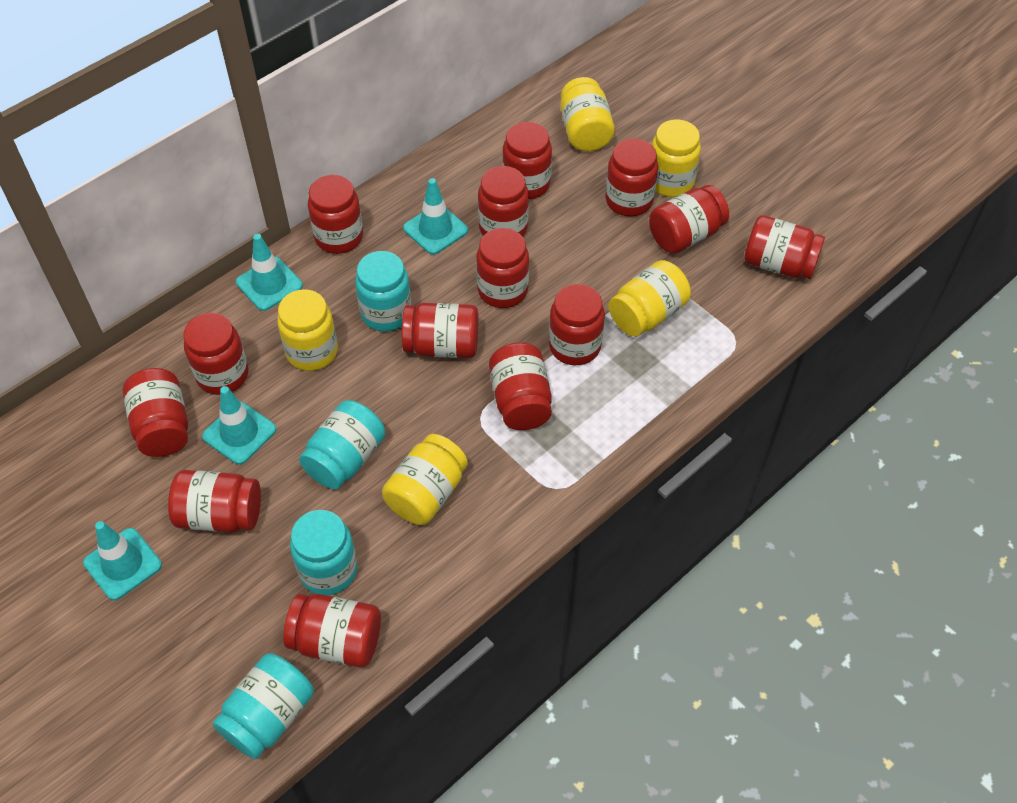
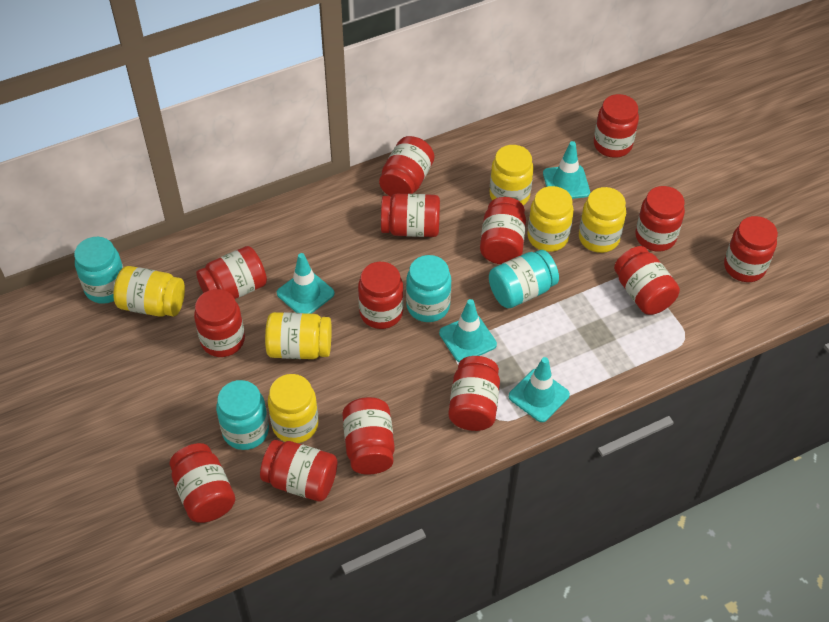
yellow jar: 5 -> 6

